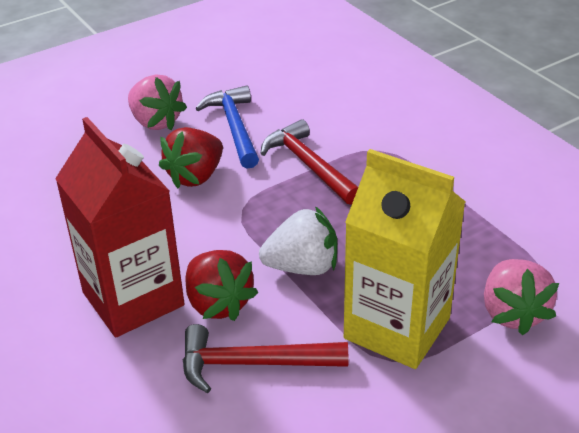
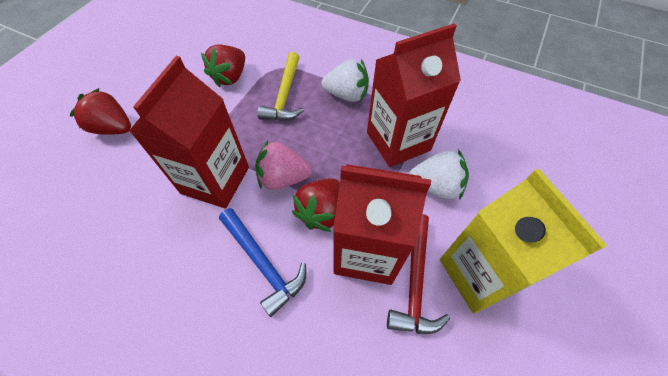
pink strawberry: 2 -> 1
red carton: 1 -> 3
red hammer: 2 -> 1
red strawberry: 2 -> 3
white strawberry: 1 -> 2
yellow hammer: 0 -> 1

